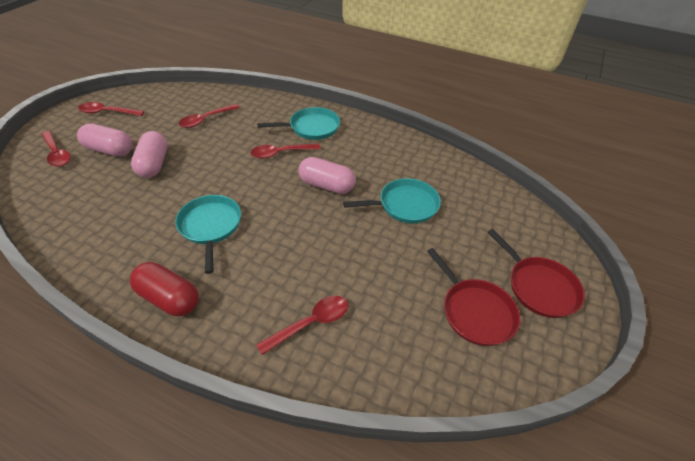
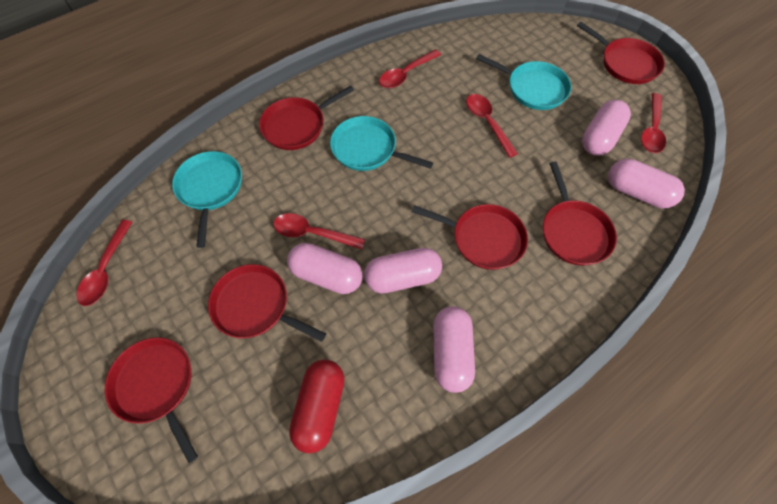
pink capsule: 3 -> 5
red pan: 2 -> 6

